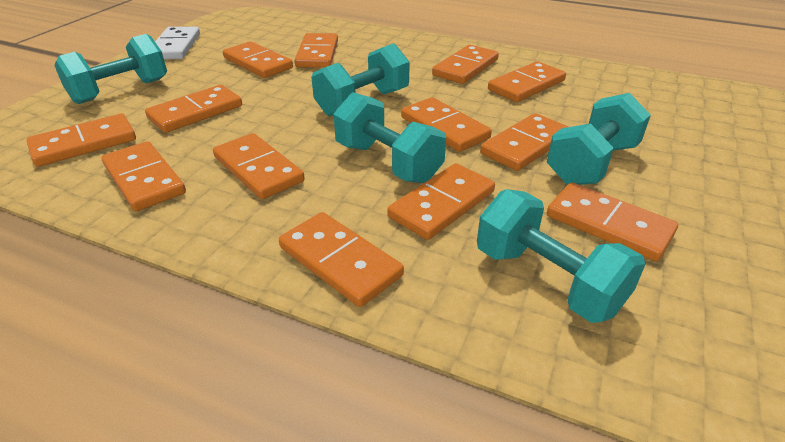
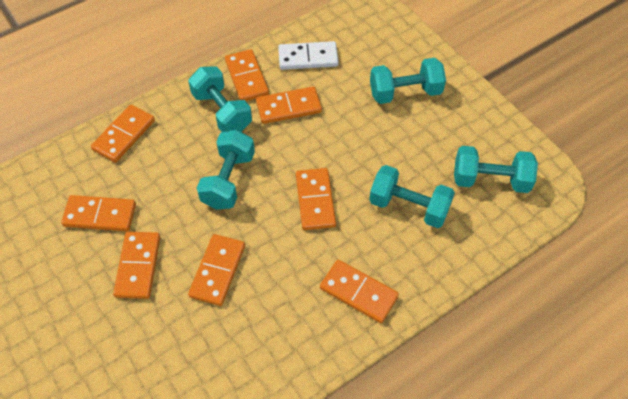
orange domino: 13 -> 8

